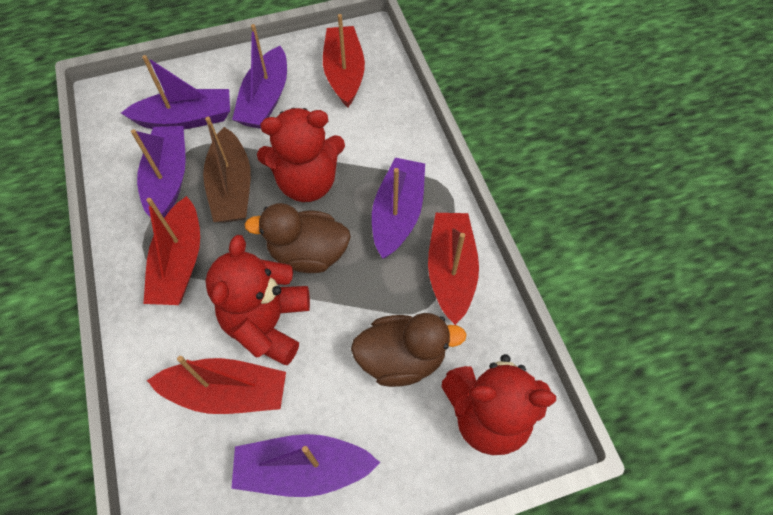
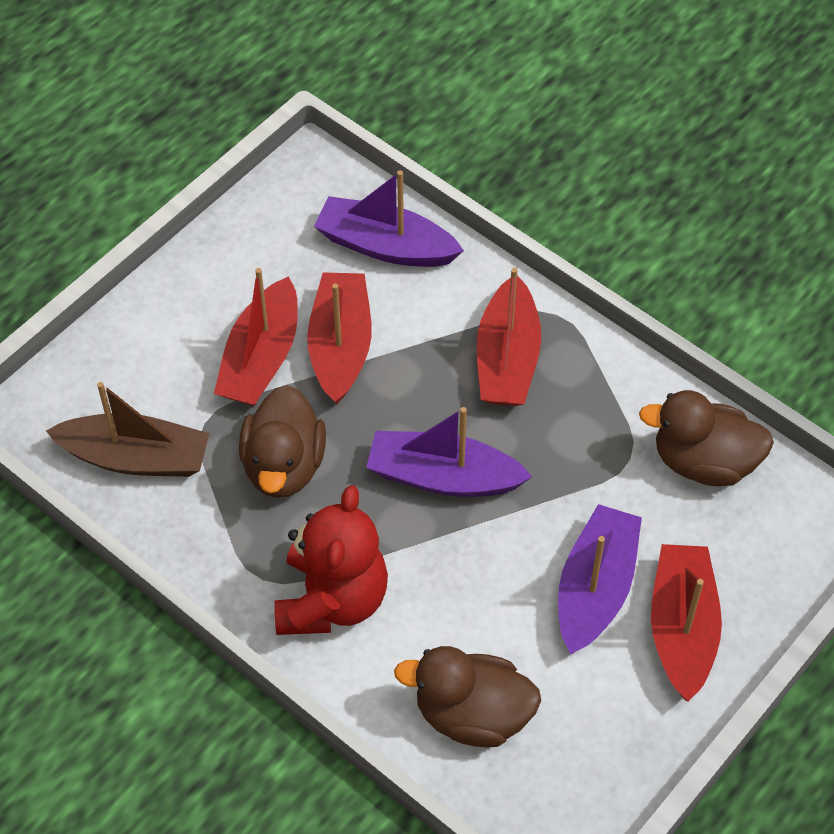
brown duck: 2 -> 3
purple boat: 5 -> 3
red teddy bear: 3 -> 1

